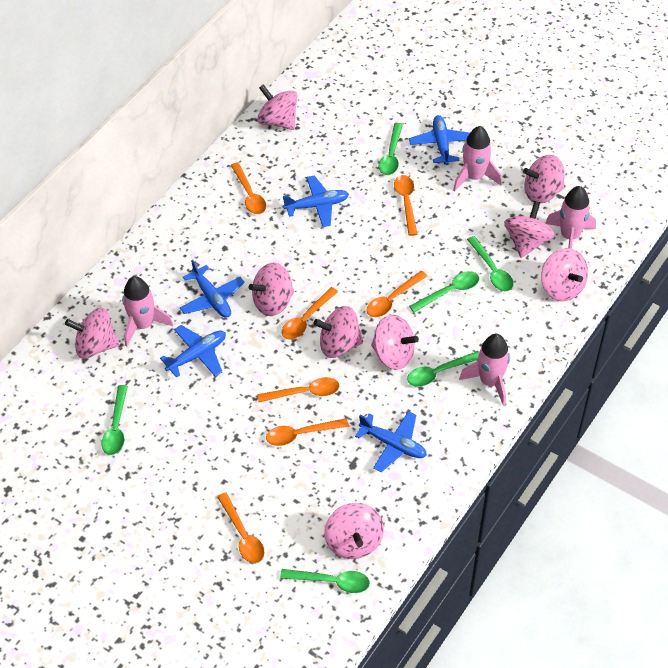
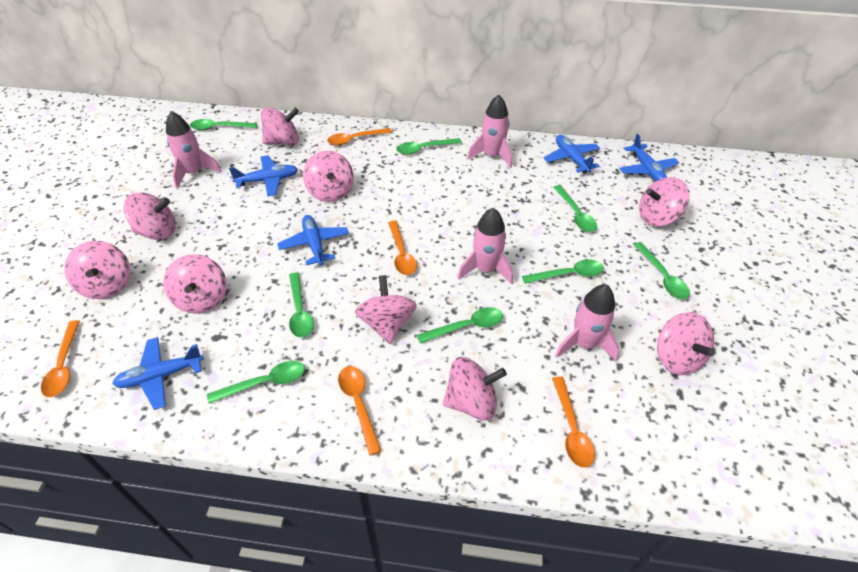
green spoon: 6 -> 8
orange spoon: 7 -> 5

